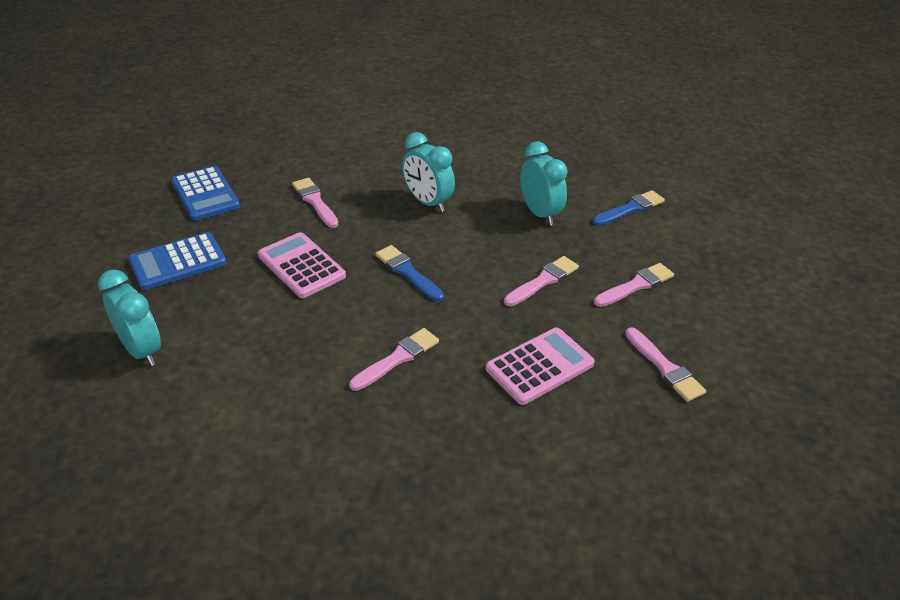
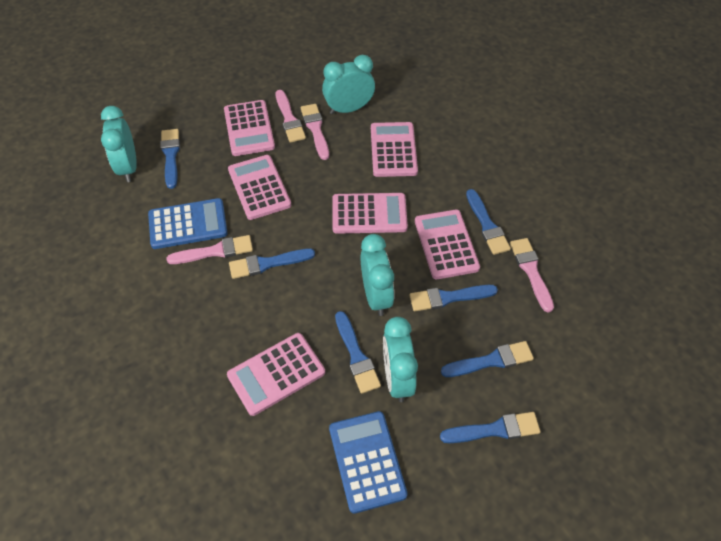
blue brush: 2 -> 7
pink brush: 5 -> 4
pink calculator: 2 -> 6
turquoise clock: 3 -> 4

